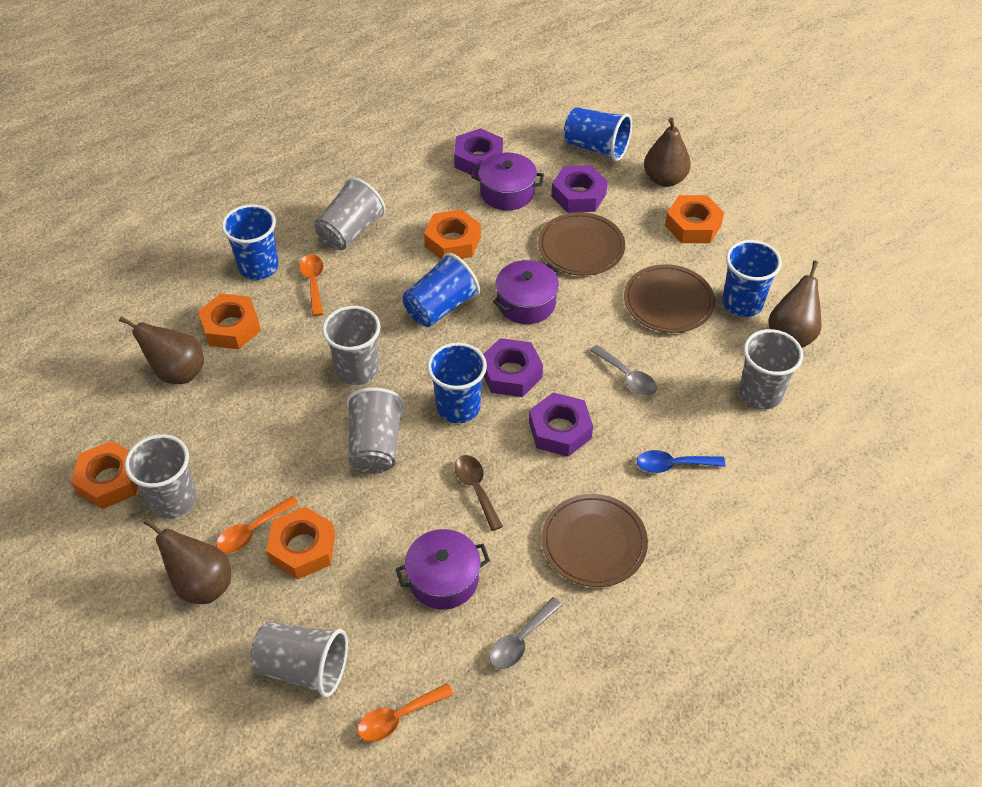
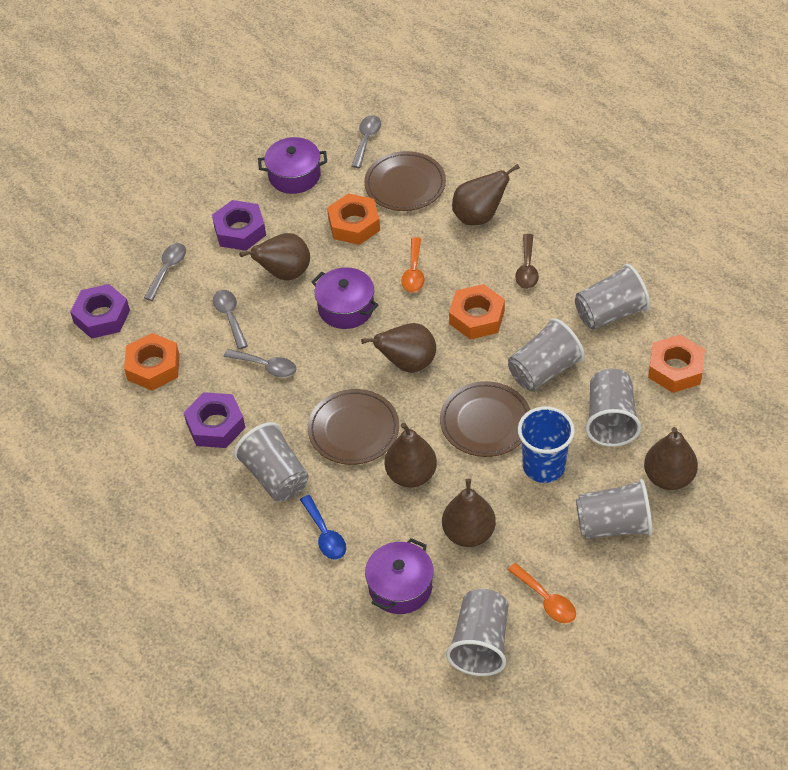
blue cup: 5 -> 1
brown pear: 4 -> 6
grey spoon: 2 -> 4
orange nut: 5 -> 4
orange spoon: 3 -> 2
purple nut: 4 -> 3

